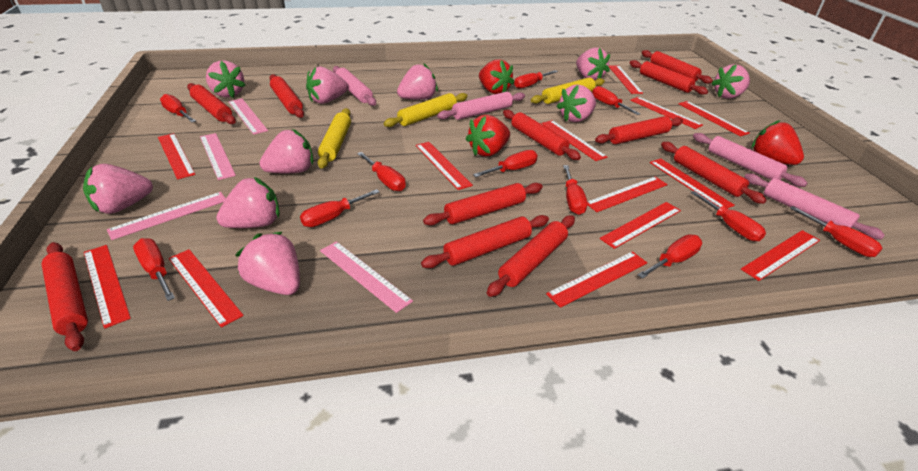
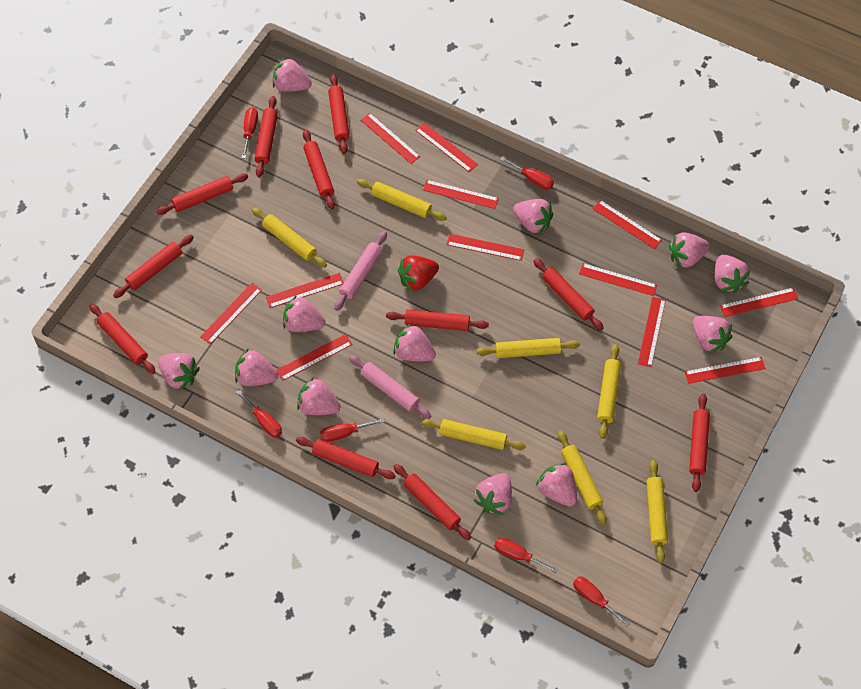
pink rolling pin: 4 -> 2
pink ruler: 4 -> 0
pink strawberry: 10 -> 12
red ruler: 13 -> 12
red screwdriver: 11 -> 6
red strawberry: 3 -> 1
yellow rolling pin: 3 -> 7

